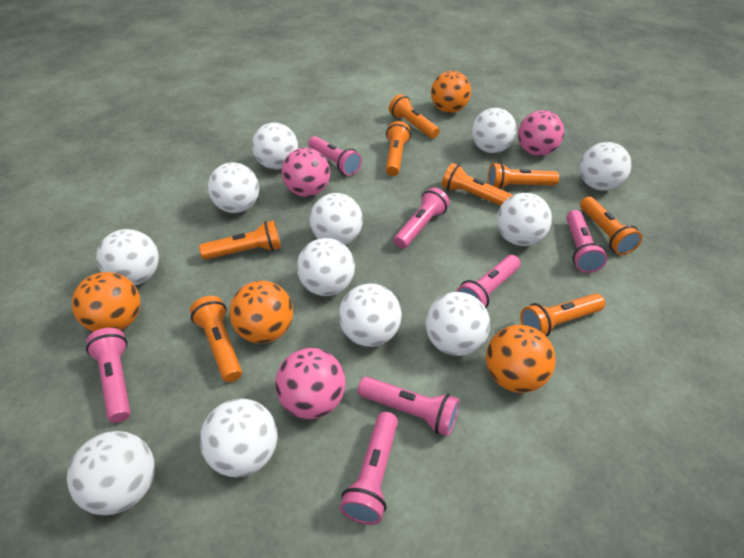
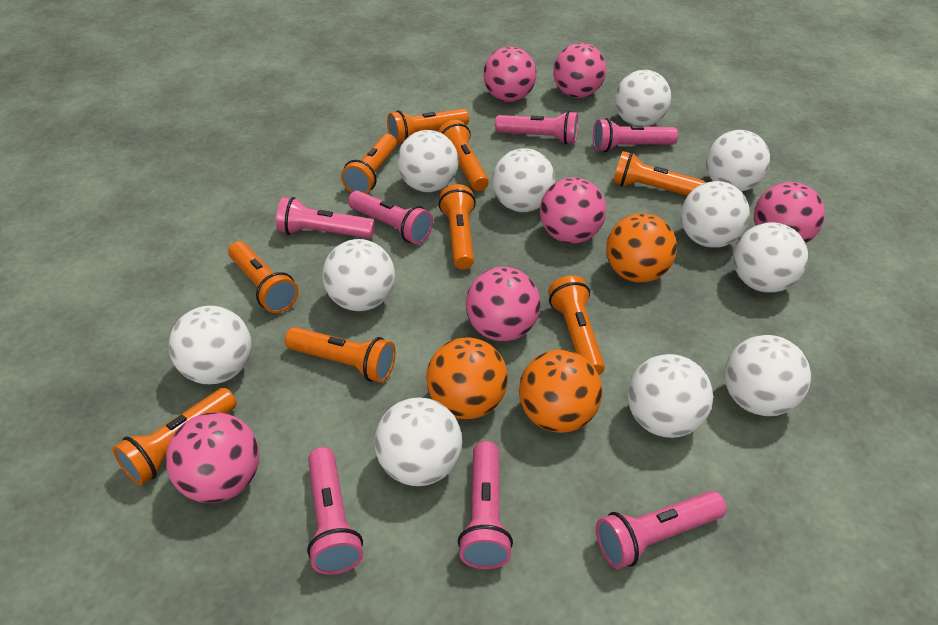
orange ball: 4 -> 3
orange flashlight: 8 -> 9
pink ball: 3 -> 6
white ball: 12 -> 11

